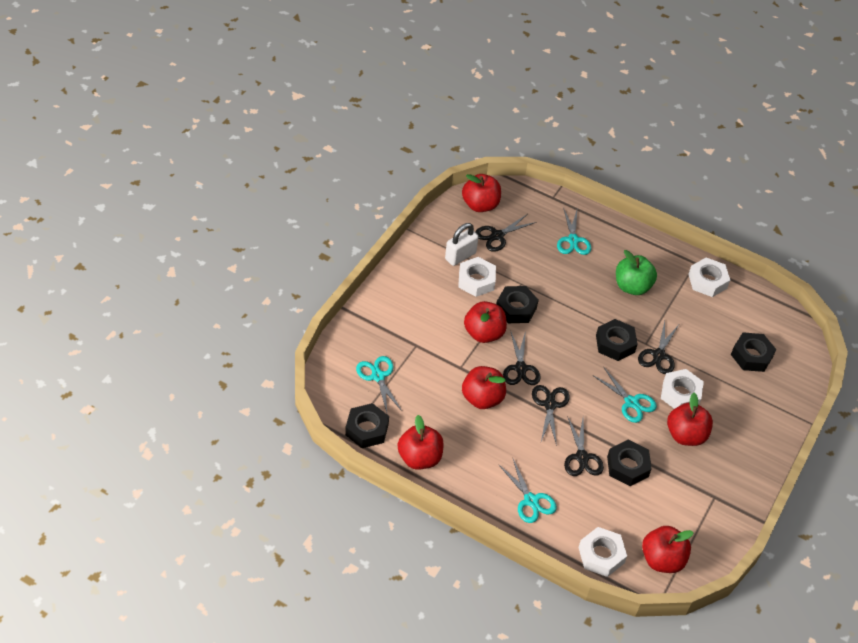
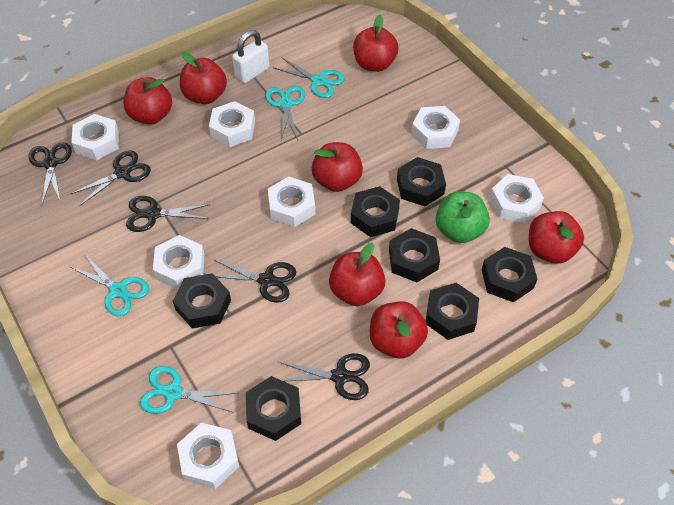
black nut: 5 -> 7
red apple: 6 -> 7
white nut: 4 -> 7

